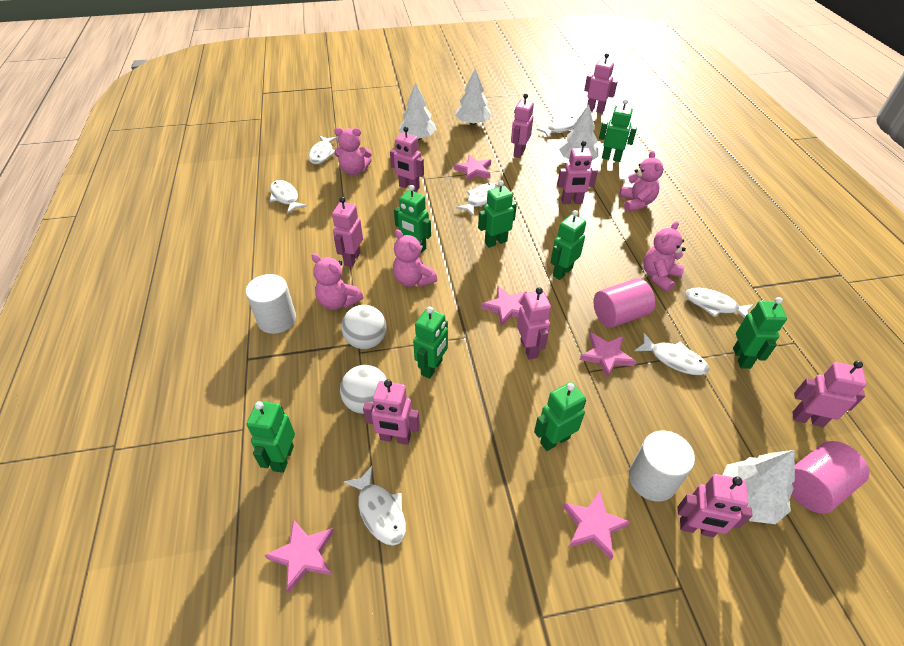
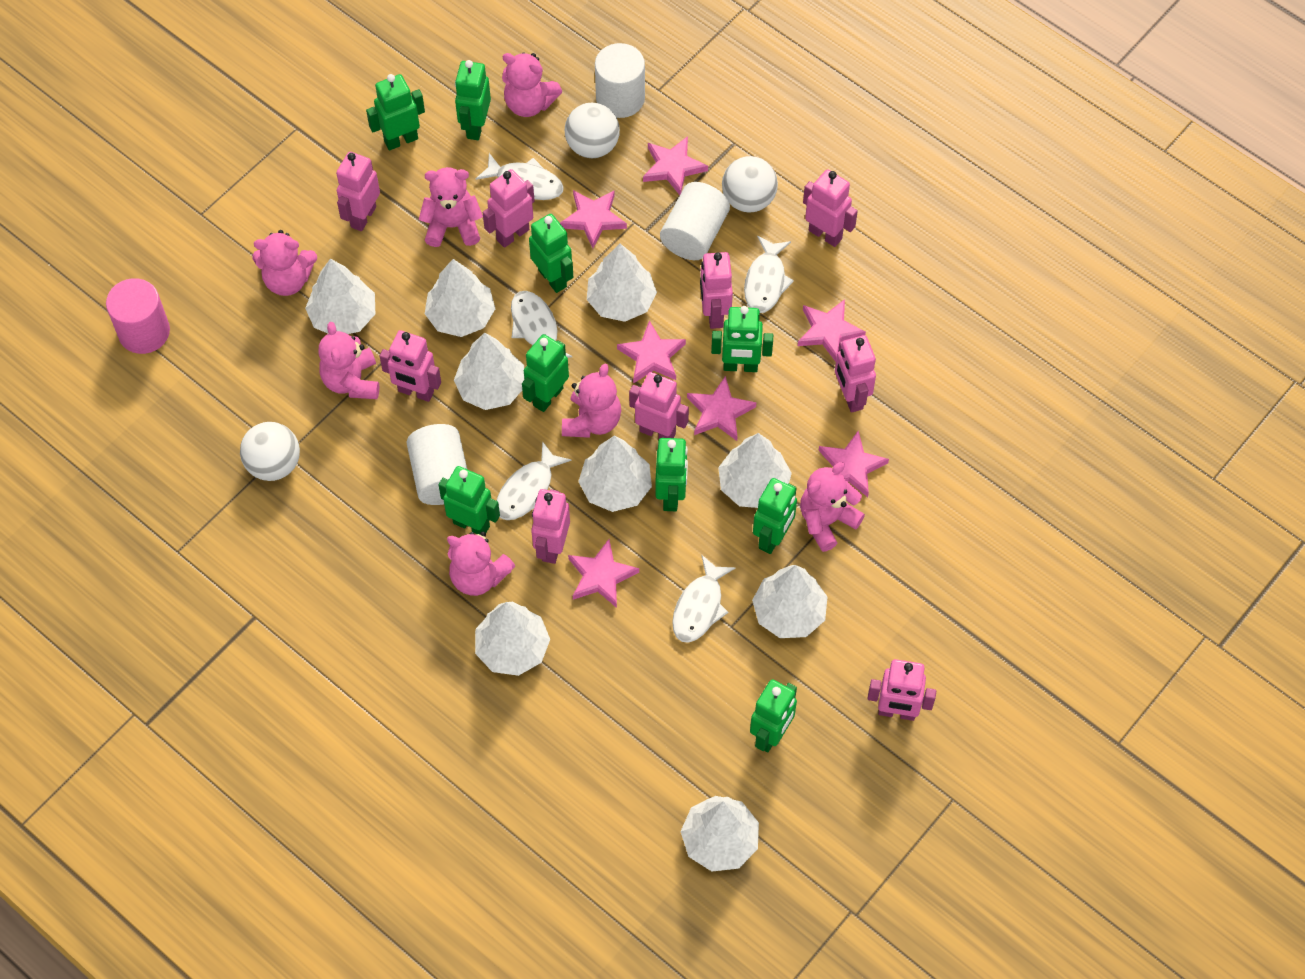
green robot: 8 -> 9
pink cylinder: 2 -> 1
pink star: 5 -> 7
pink teddy bear: 5 -> 7
white ball: 2 -> 3
white cylinder: 2 -> 3
white fish: 7 -> 5
white tree: 4 -> 9

